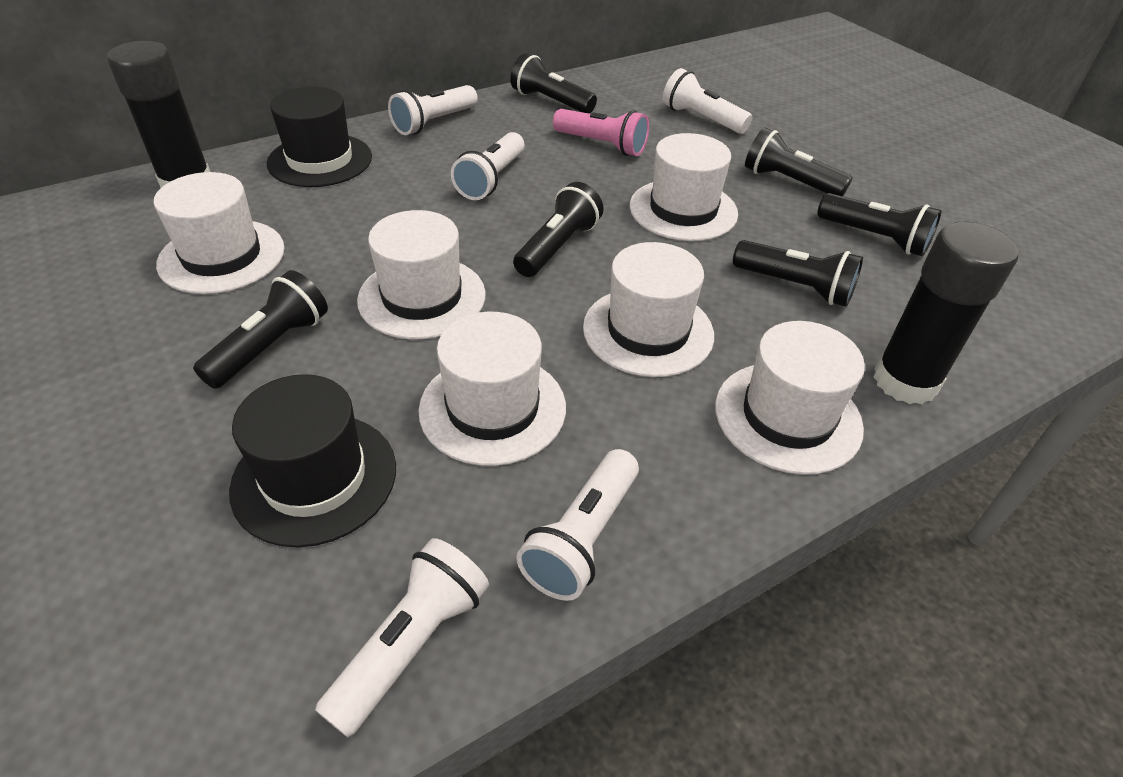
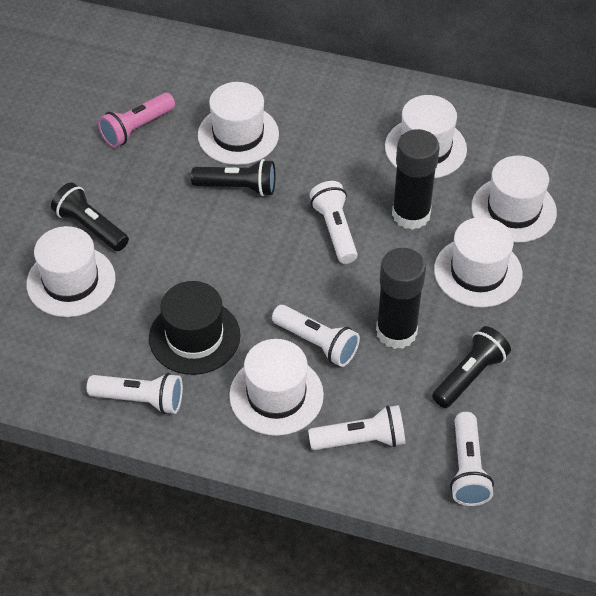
black flashlight: 6 -> 3
black hat: 2 -> 1

